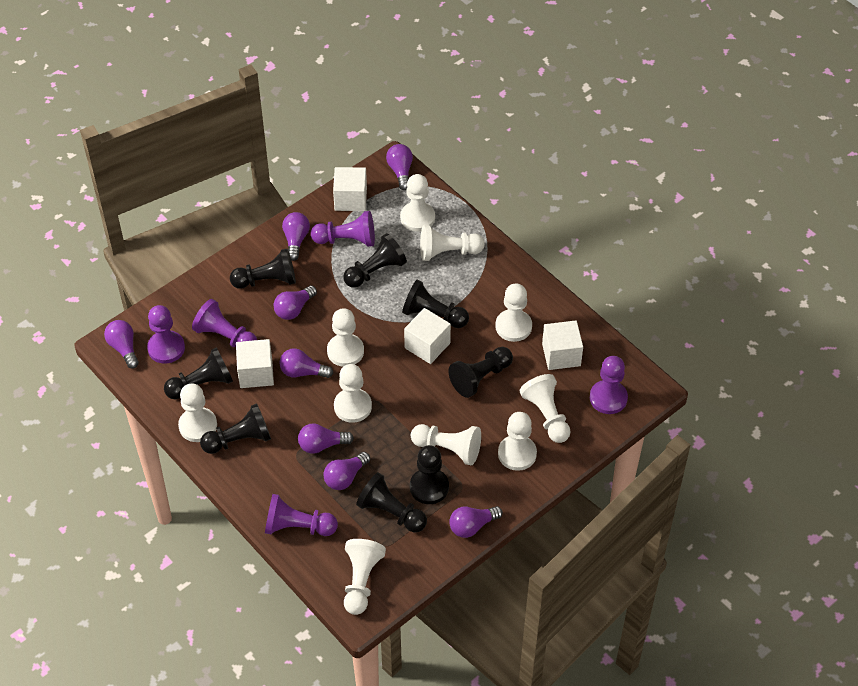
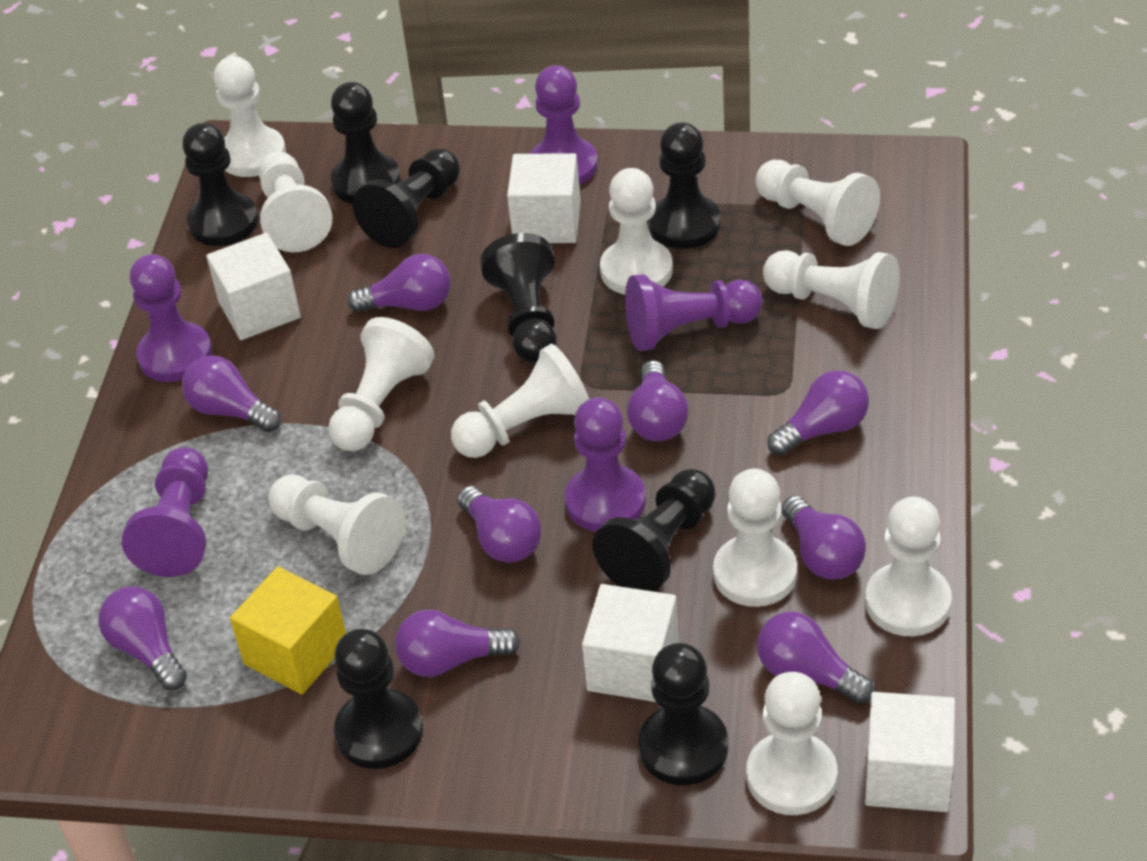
purple light bulb: 8 -> 9
white pawn: 10 -> 11
yellow cube: 0 -> 1

